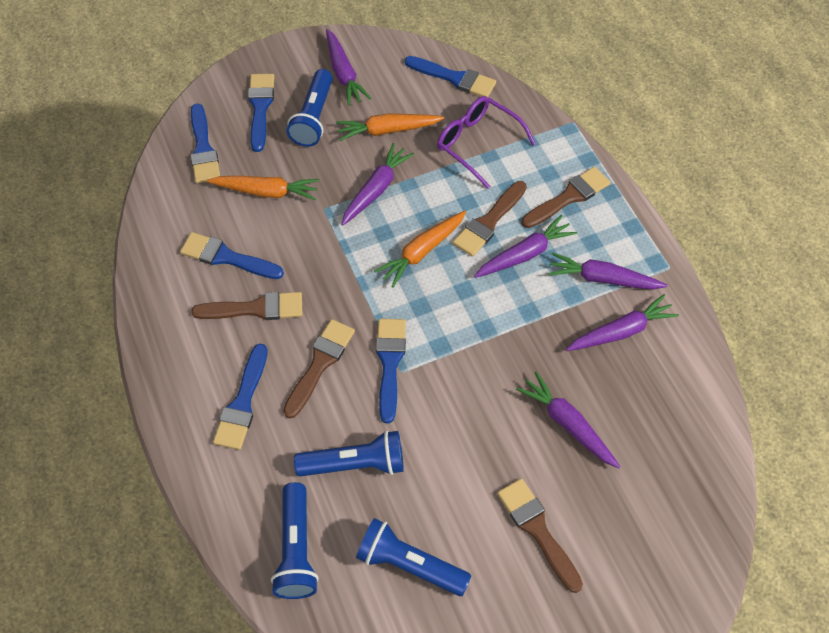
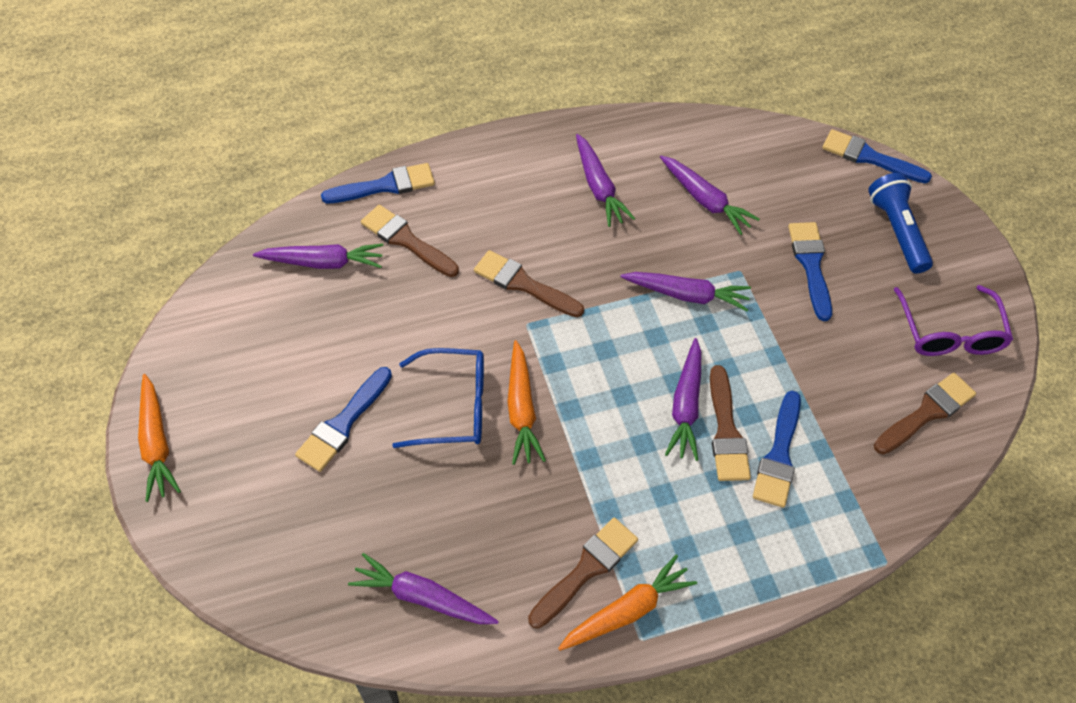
blue brush: 6 -> 5
blue flashlight: 4 -> 1
blue glasses: 0 -> 1

